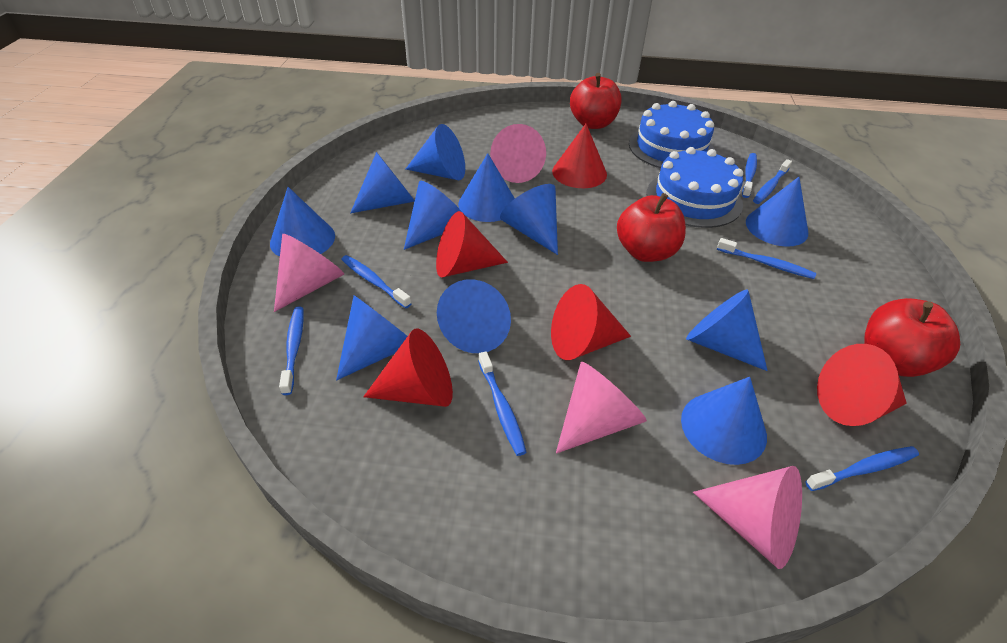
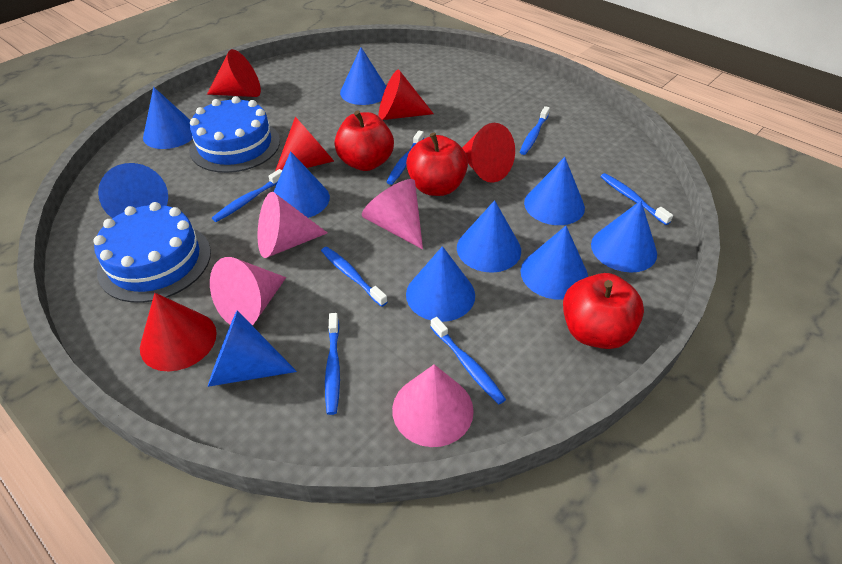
blue cone: 11 -> 10

